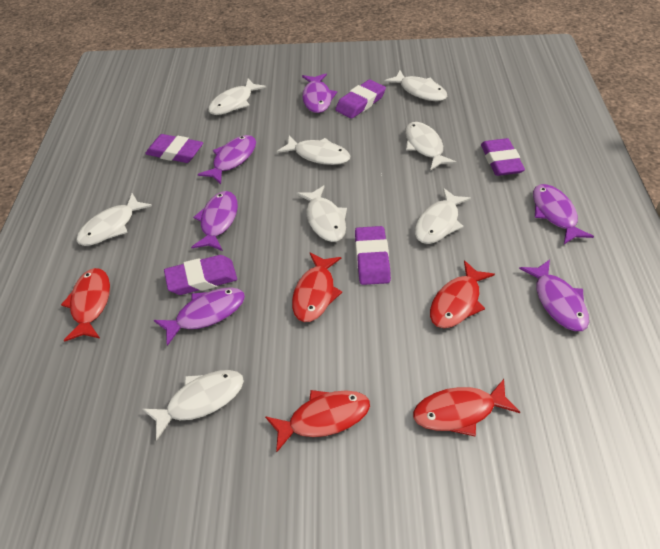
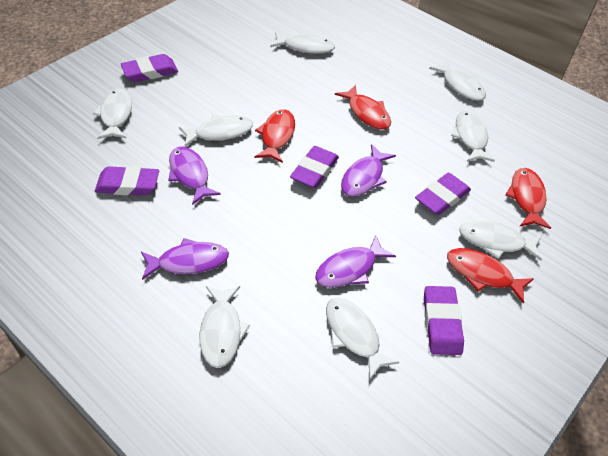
purple fish: 6 -> 4
red fish: 5 -> 4

